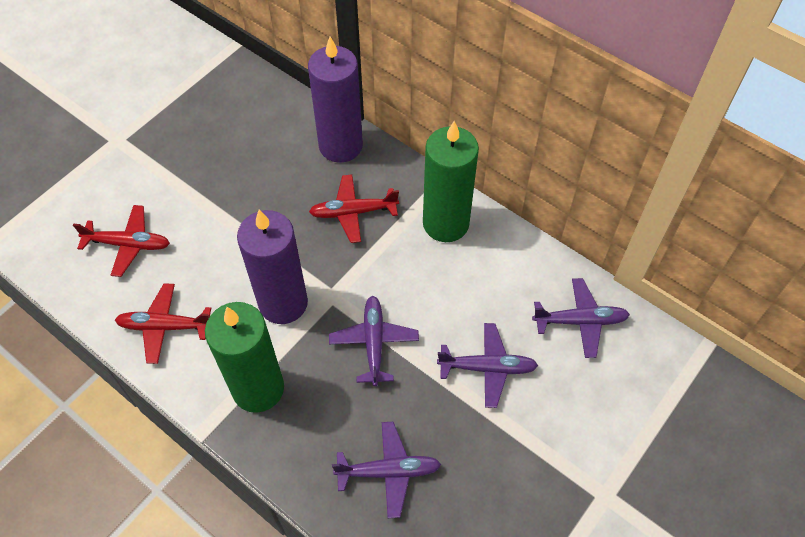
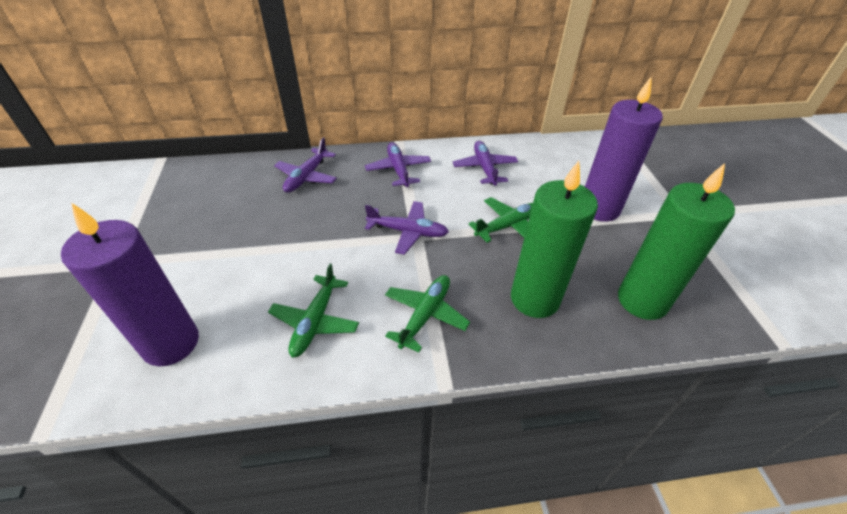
green plane: 0 -> 3
red plane: 3 -> 0

